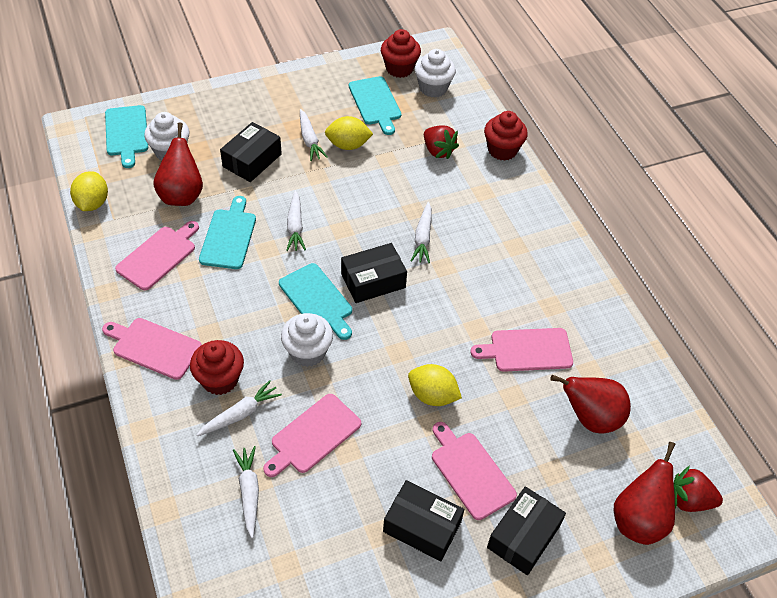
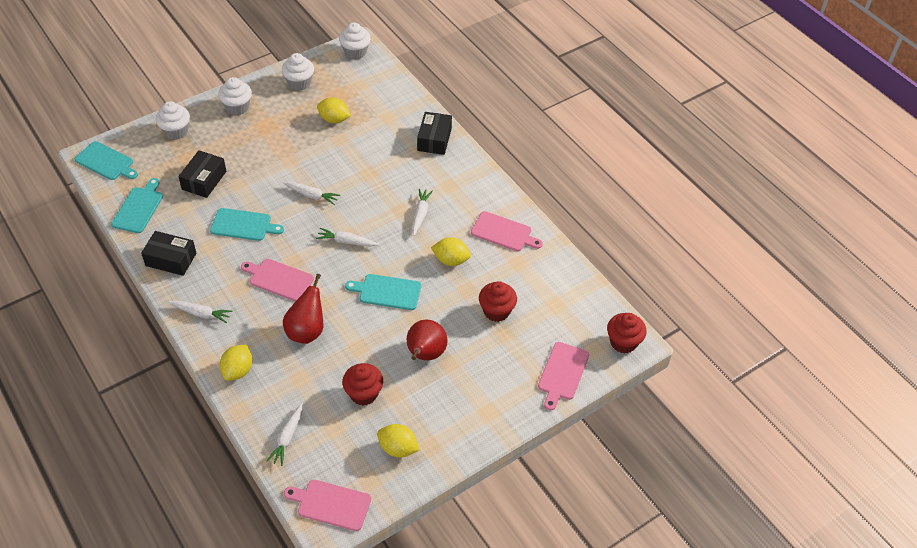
black box: 4 -> 3
pink cutting board: 5 -> 4
red pear: 3 -> 2
red strawberry: 2 -> 0
white cupcake: 3 -> 4
yellow lemon: 3 -> 4

